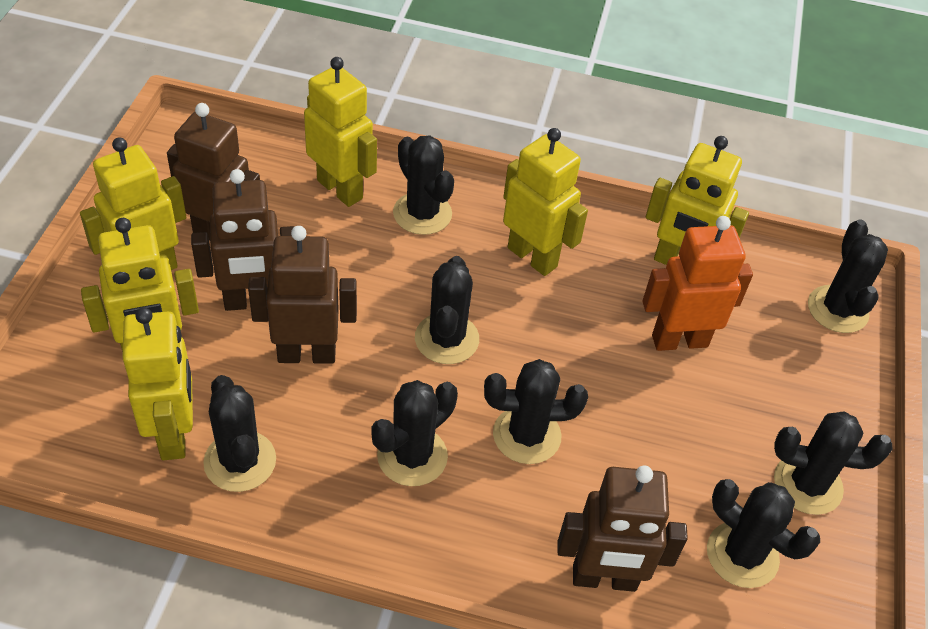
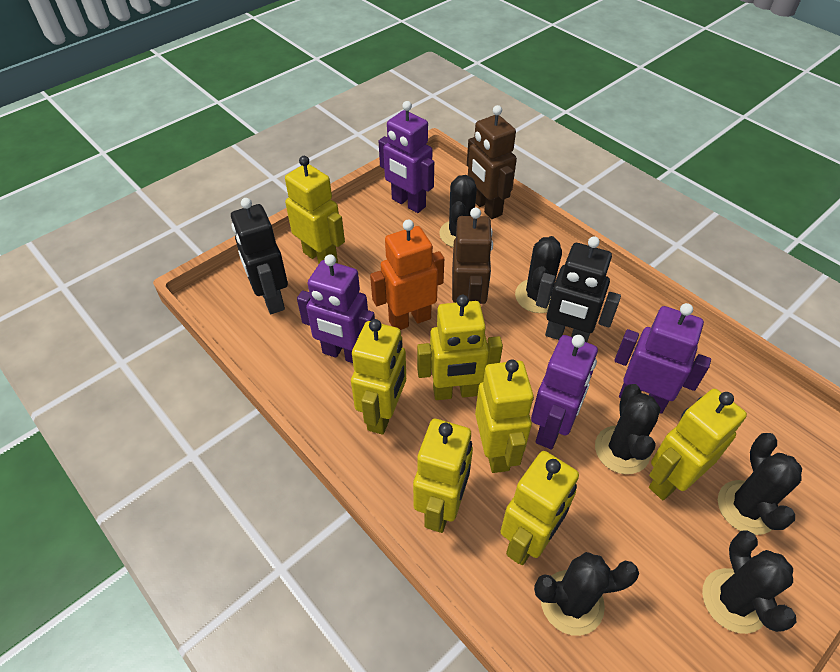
black cactus: 8 -> 6
black robot: 0 -> 2
brown robot: 4 -> 2
purple robot: 0 -> 4
yellow robot: 6 -> 7

